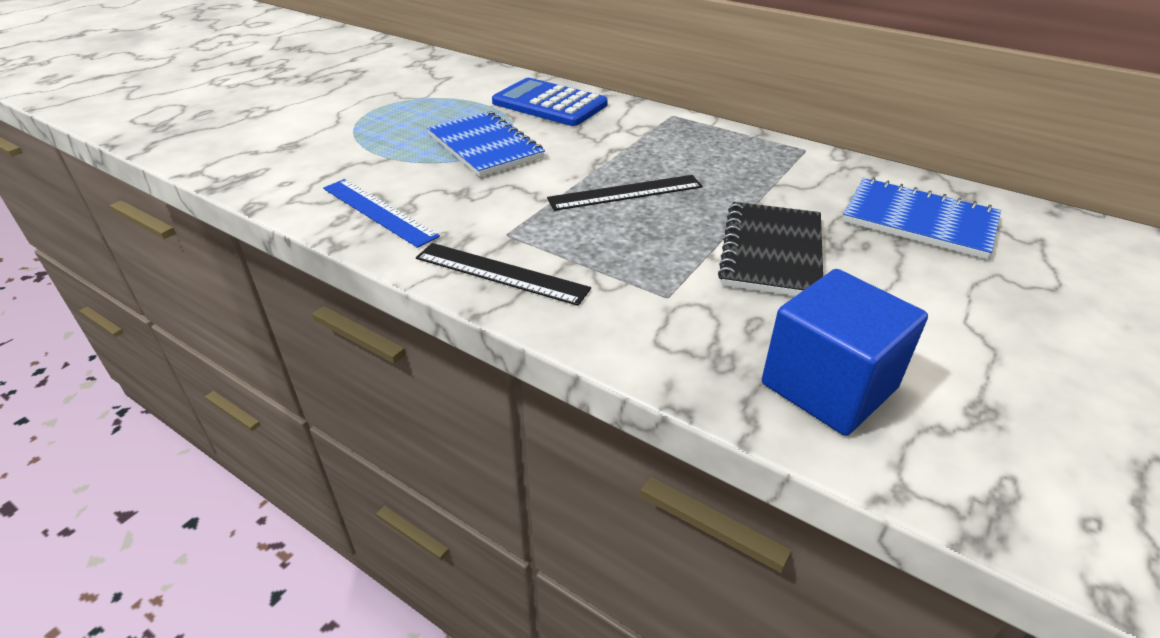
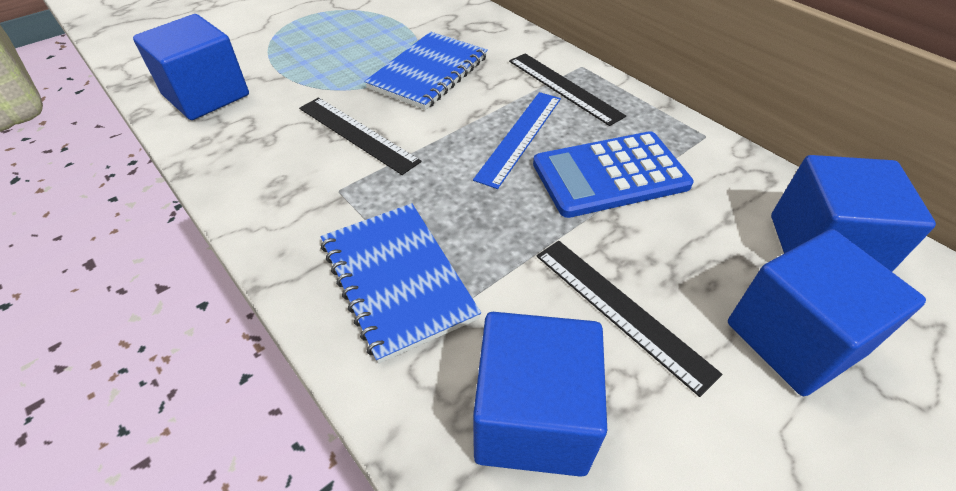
black notebook: 1 -> 0
black ruler: 2 -> 3
blue cube: 1 -> 4

